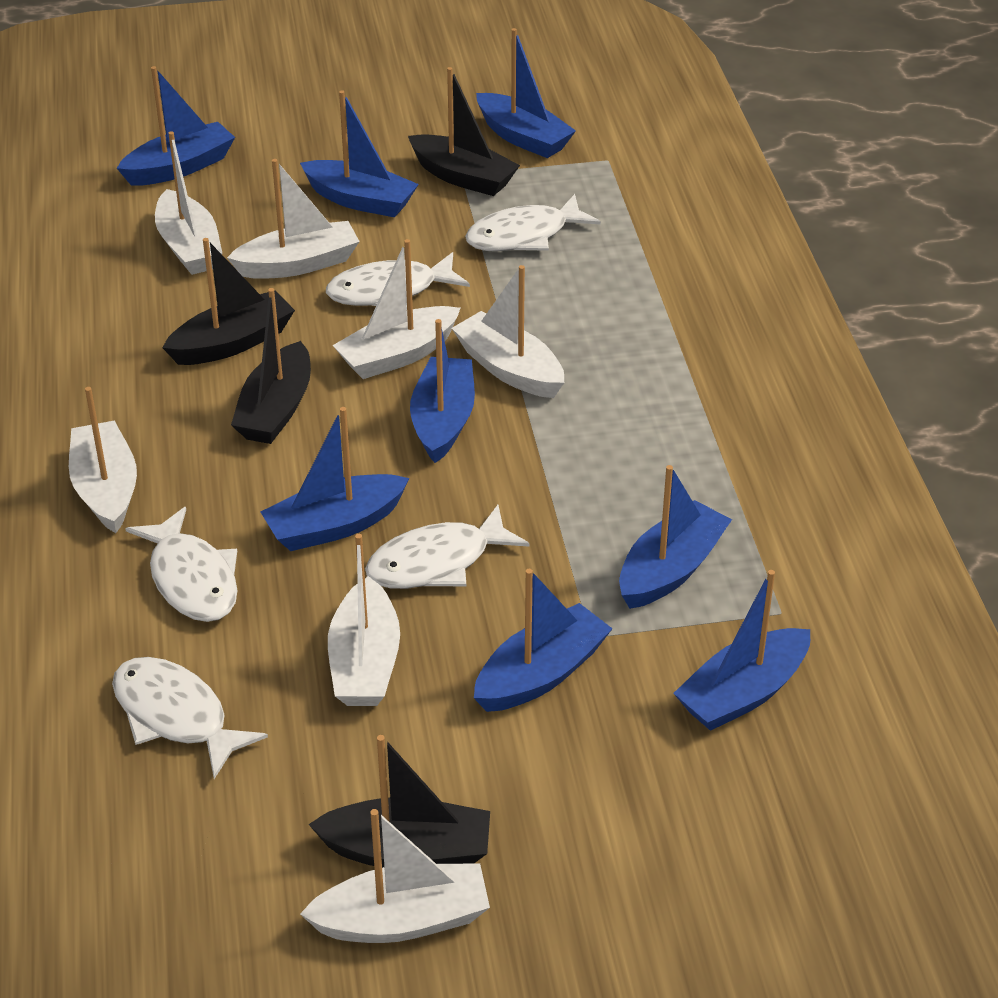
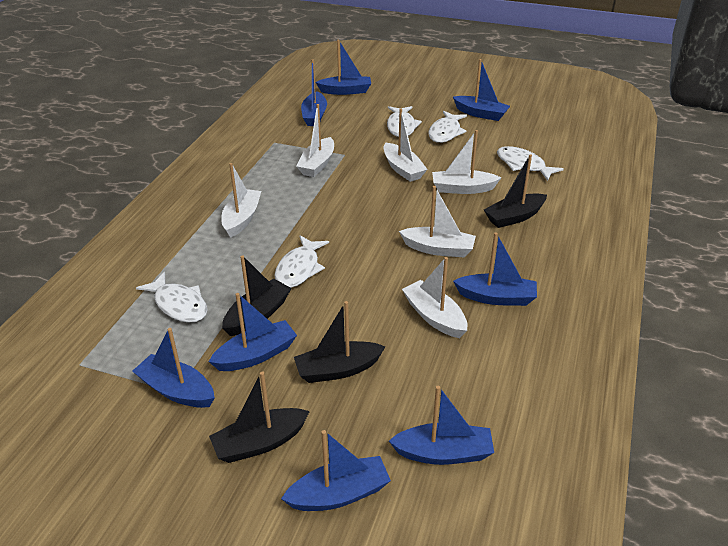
white boat: 7 -> 6

